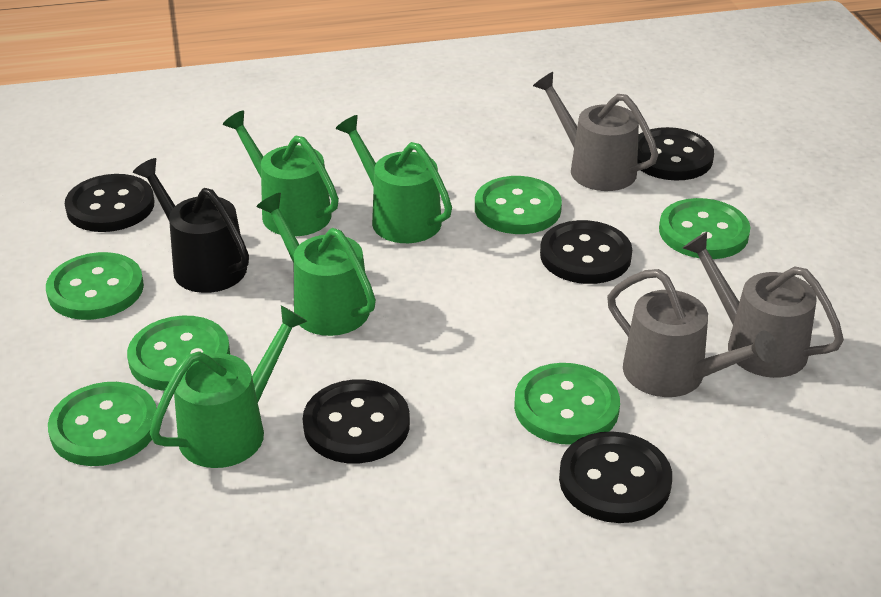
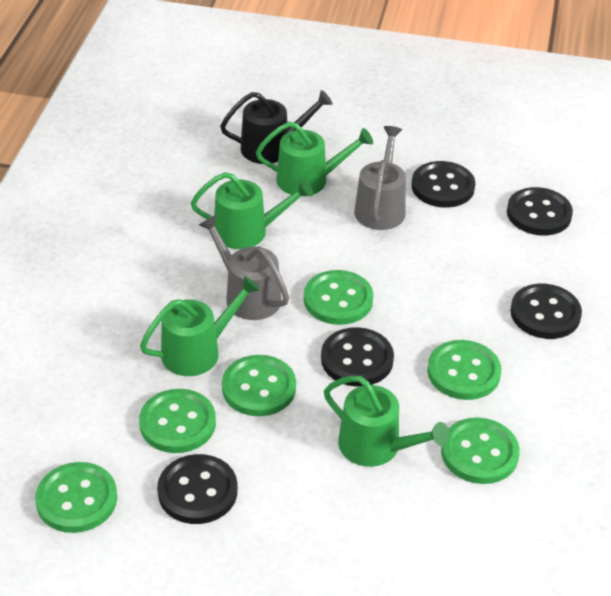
grey watering can: 3 -> 2

